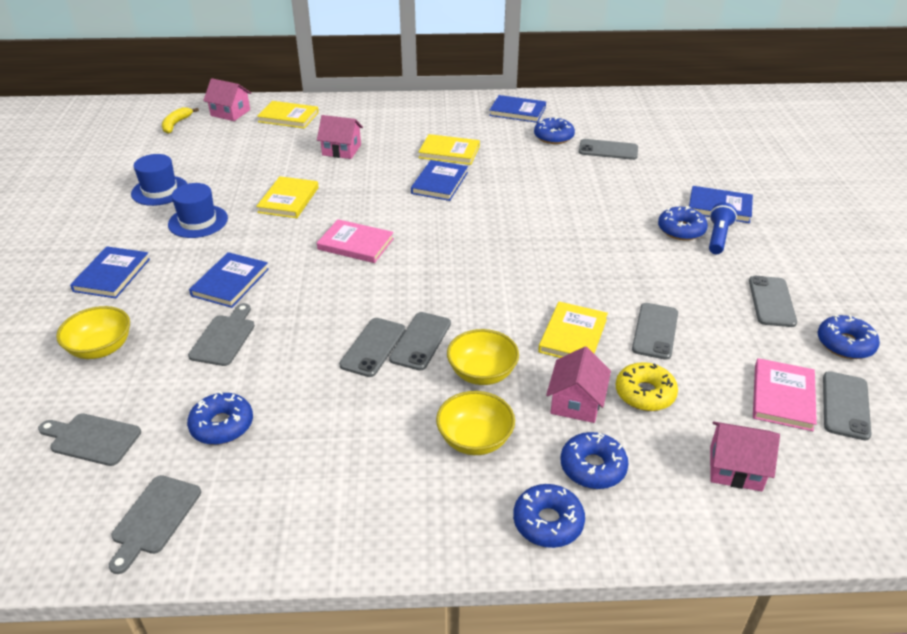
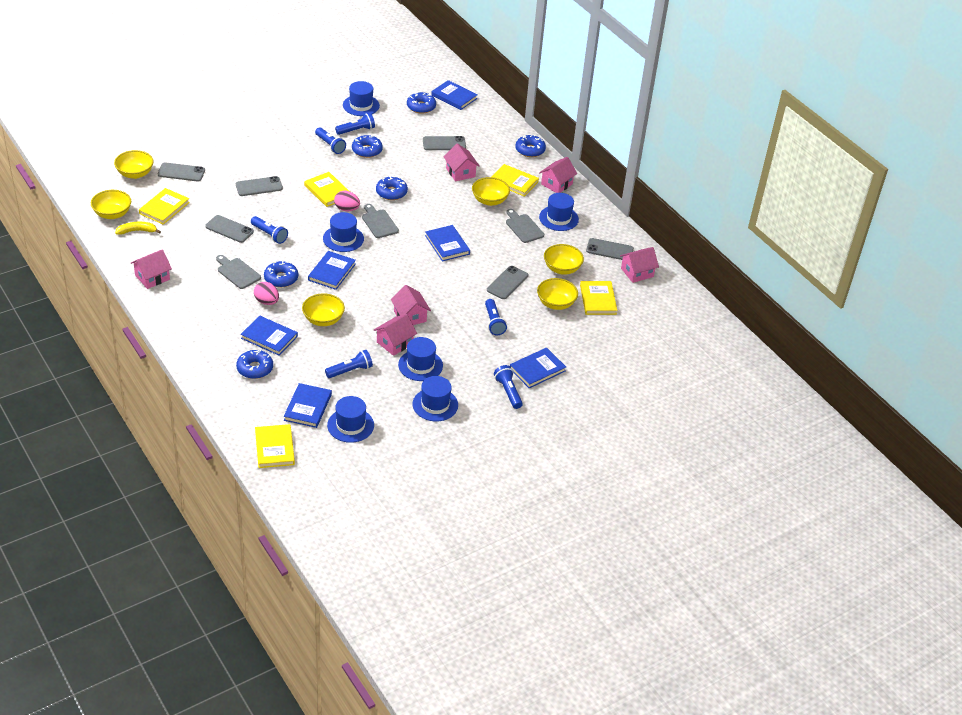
blue book: 5 -> 6
blue flashlight: 1 -> 6
blue hat: 2 -> 6
pink book: 2 -> 0
pink egg: 0 -> 2
pink house: 4 -> 6
yellow book: 4 -> 5
yellow bowl: 3 -> 6
yellow donut: 1 -> 0

